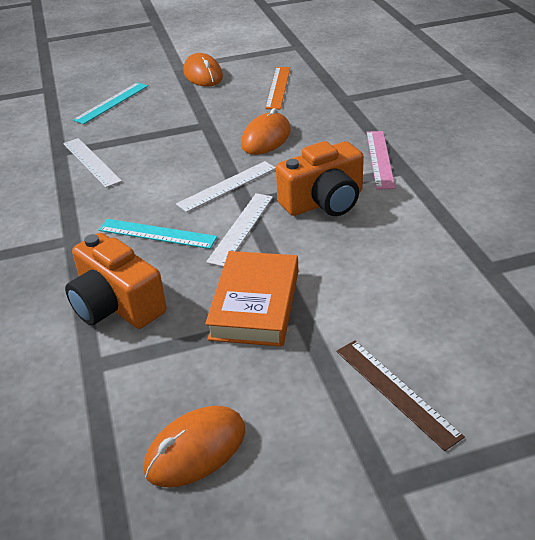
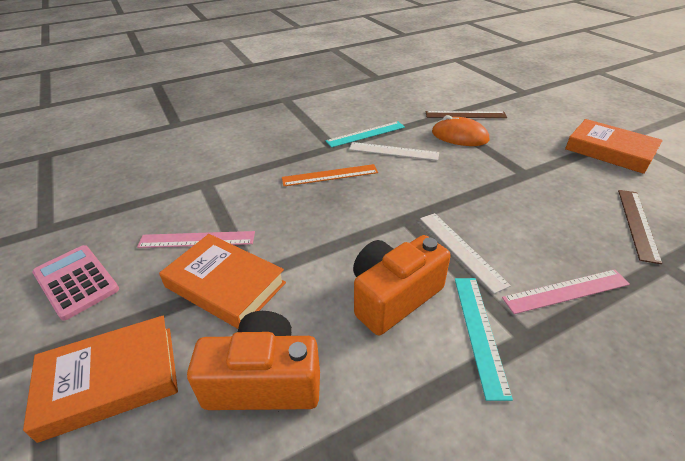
brown ruler: 1 -> 2
orange book: 1 -> 3
orange mouse: 3 -> 1
pink calculator: 0 -> 1
pink ruler: 1 -> 2
white ruler: 3 -> 2

